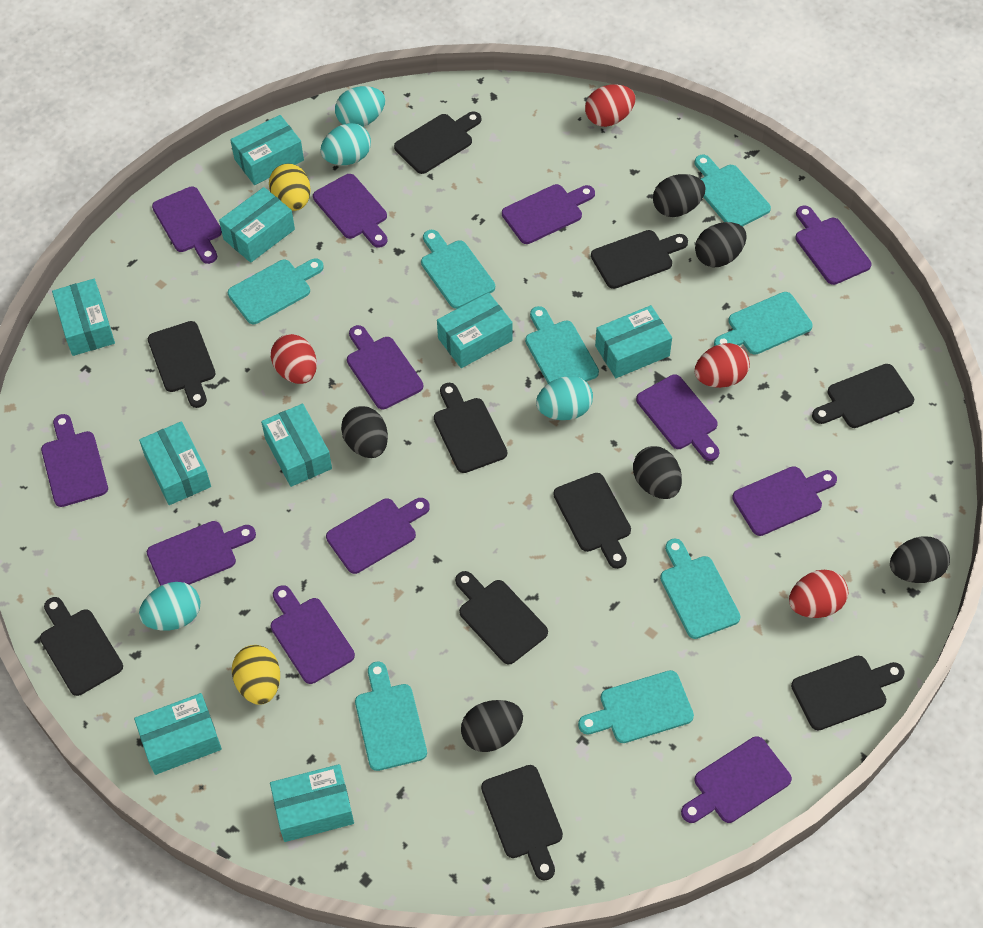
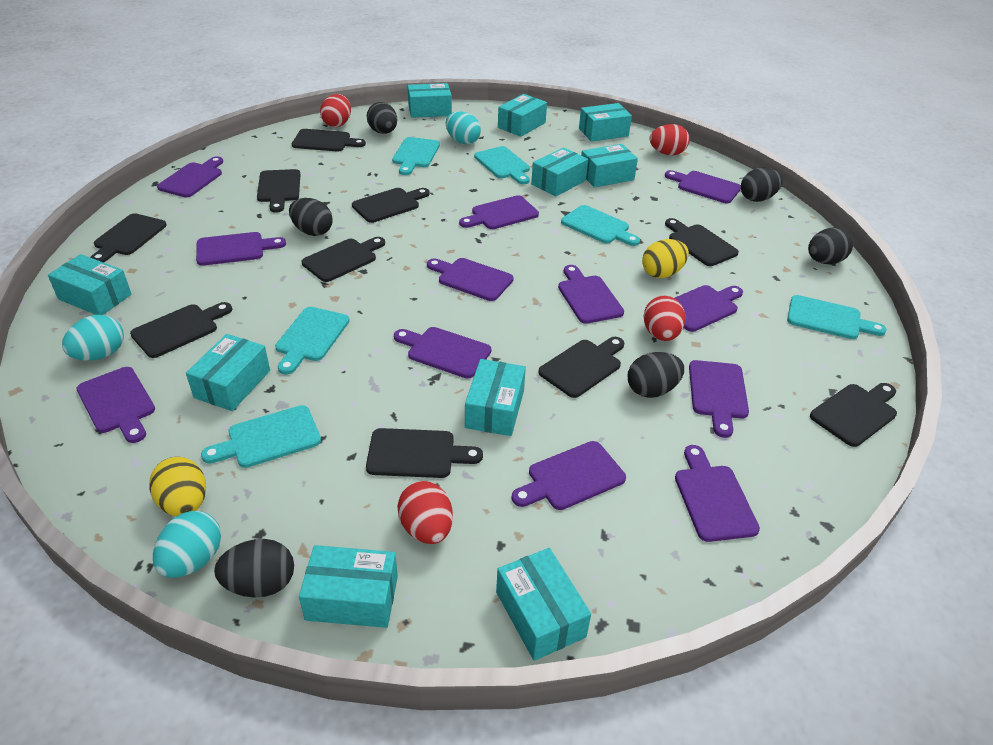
turquoise box: 9 -> 10
turquoise cutting board: 8 -> 6
turquoise egg: 4 -> 3

